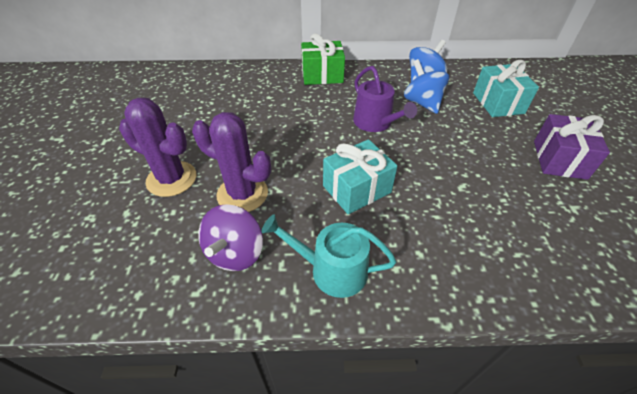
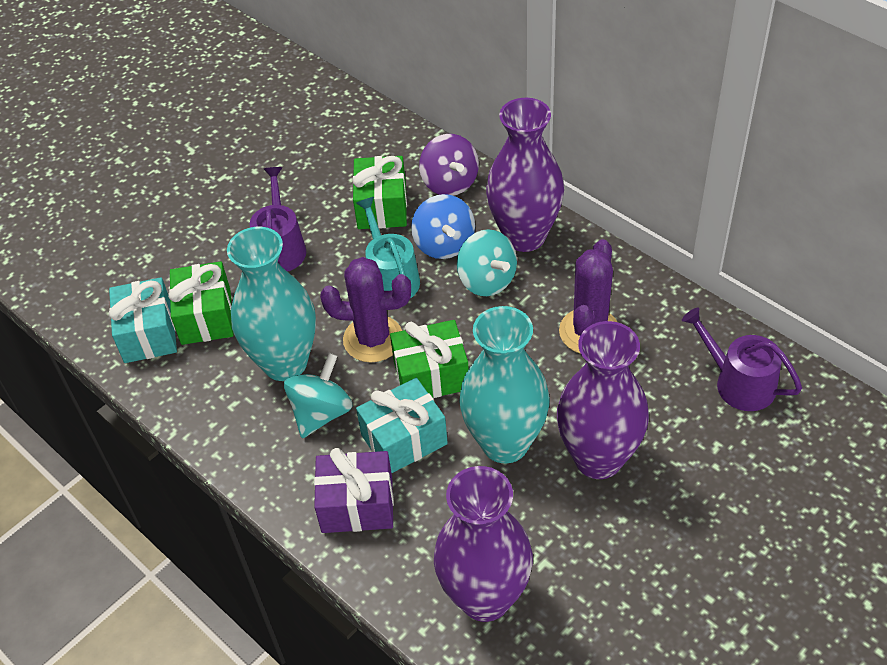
blue spinning top: 2 -> 1
green gift: 1 -> 3
purple vase: 0 -> 3
purple watering can: 1 -> 2
turquoise spinning top: 0 -> 2
turquoise vase: 0 -> 2

